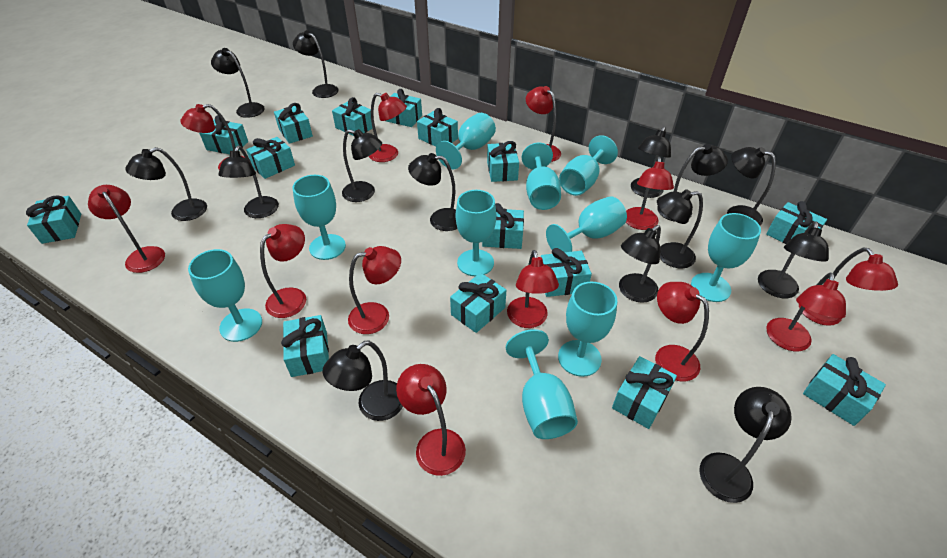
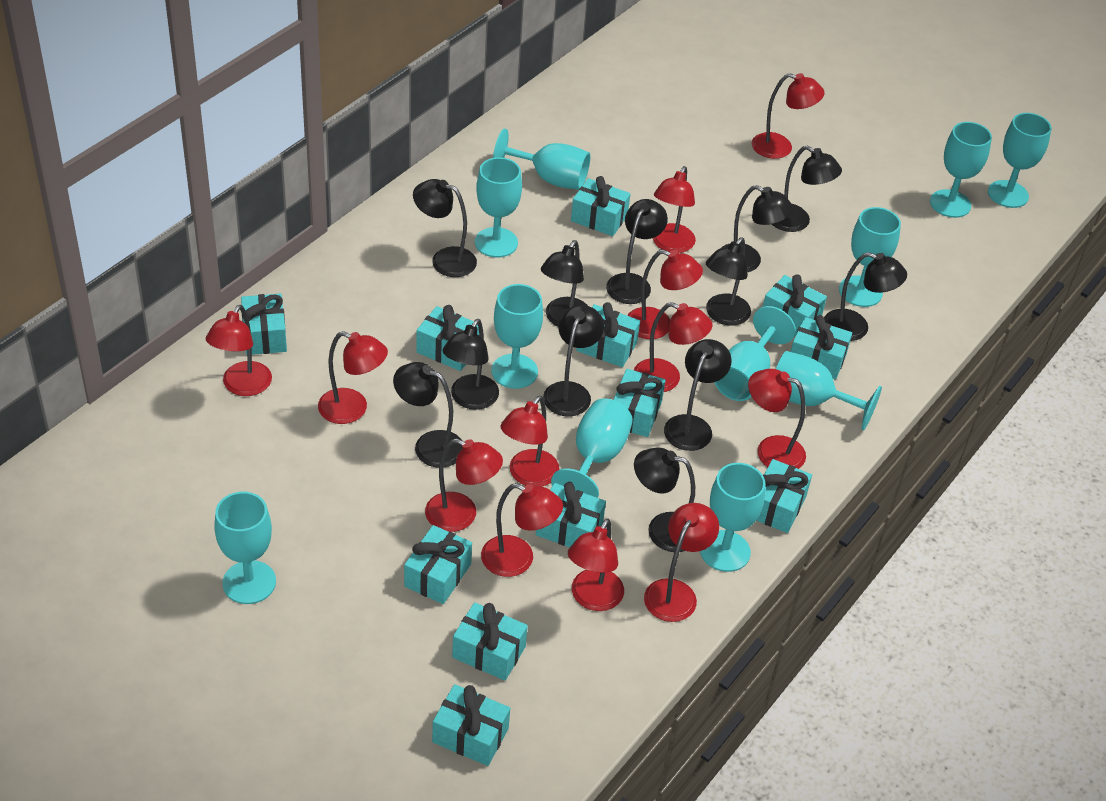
black lamp: 14 -> 12
turquoise gift: 15 -> 12
turquoise goblet: 10 -> 11

